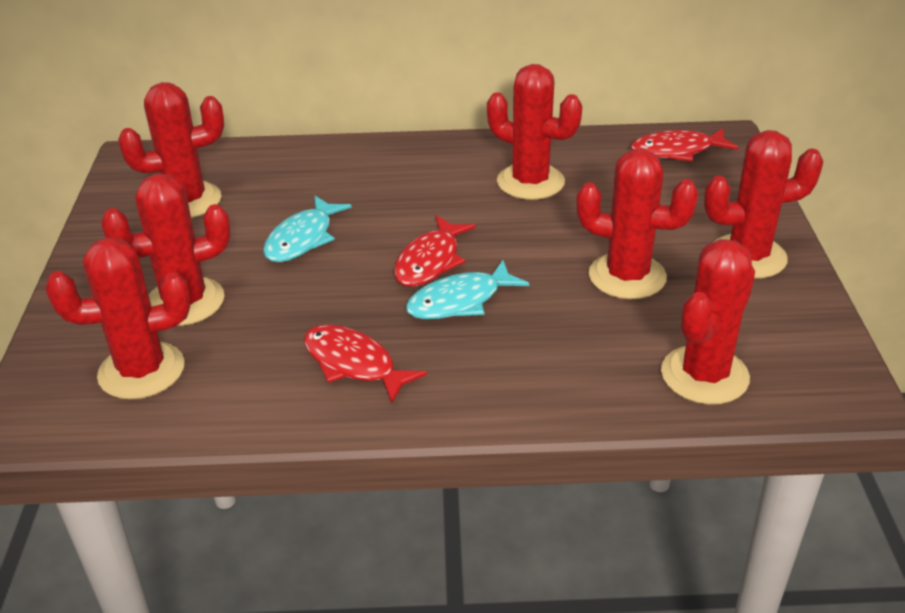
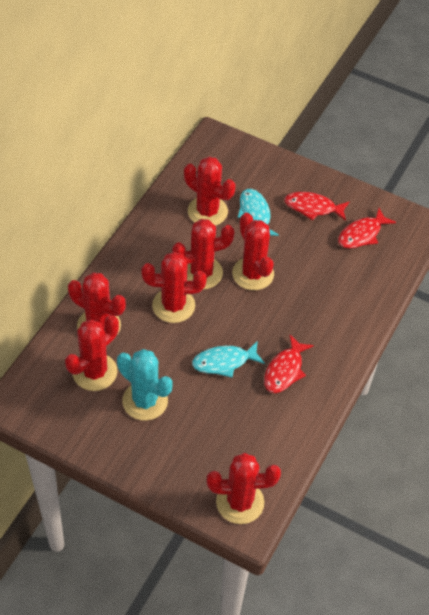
turquoise cactus: 0 -> 1

